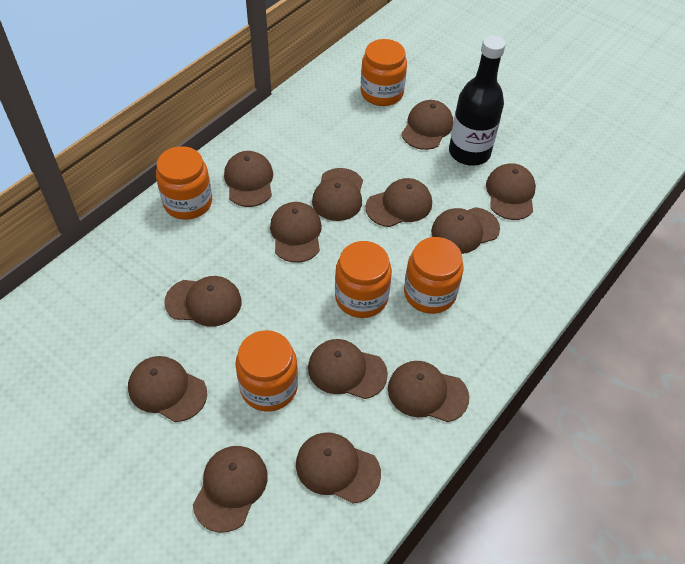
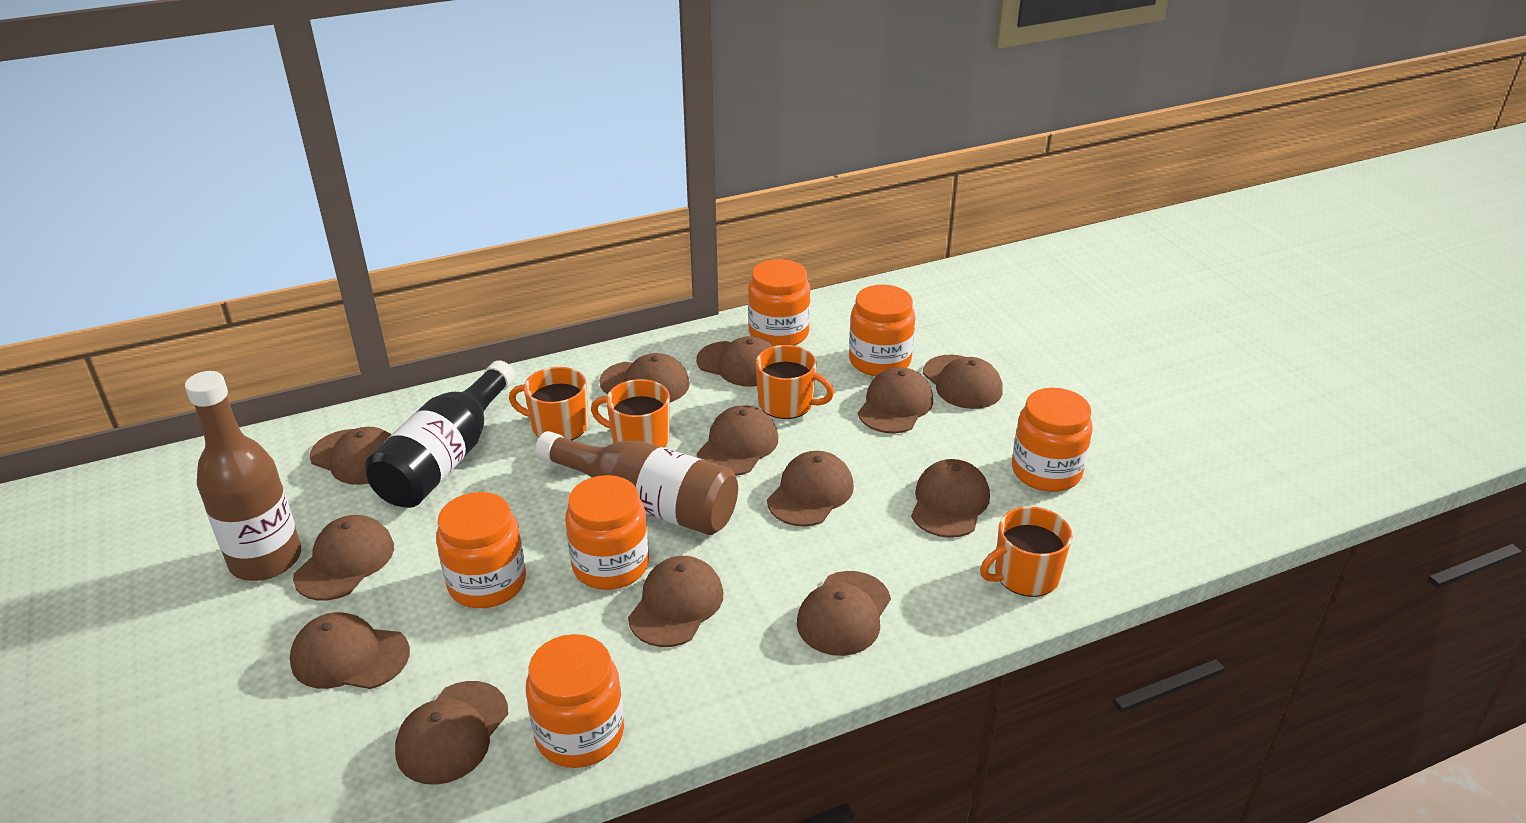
brown bottle: 0 -> 2
orange jar: 5 -> 6
orange mug: 0 -> 4

